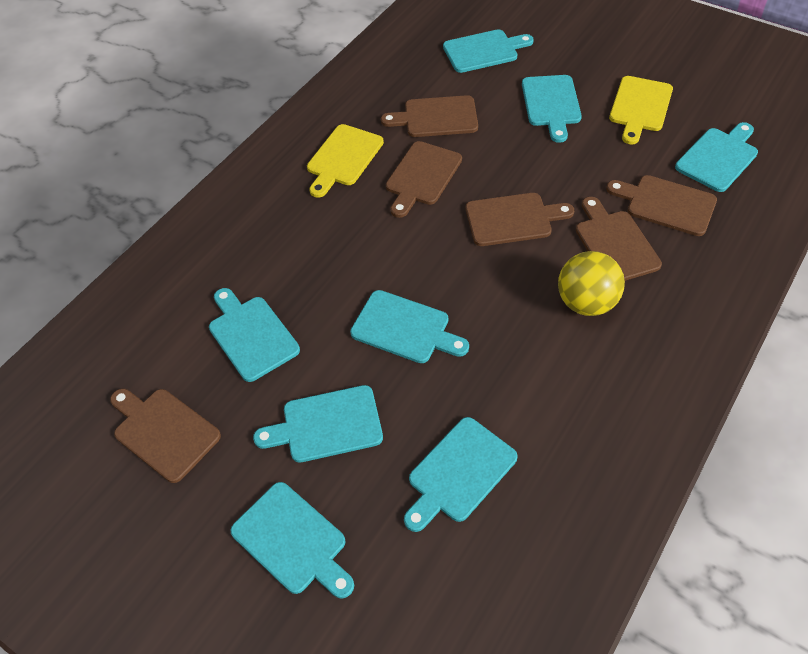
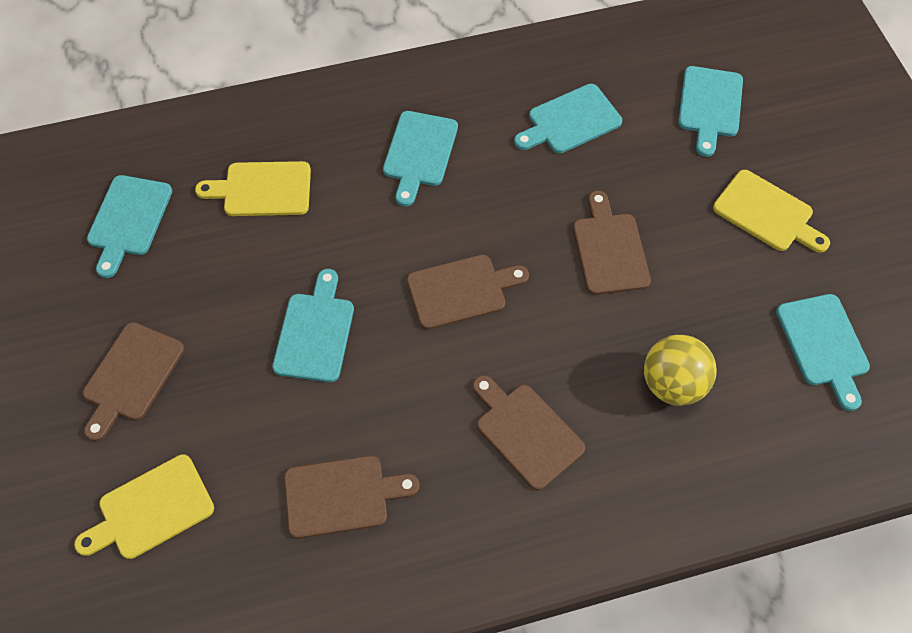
brown cutting board: 6 -> 5
turquoise cutting board: 8 -> 6
yellow cutting board: 2 -> 3

